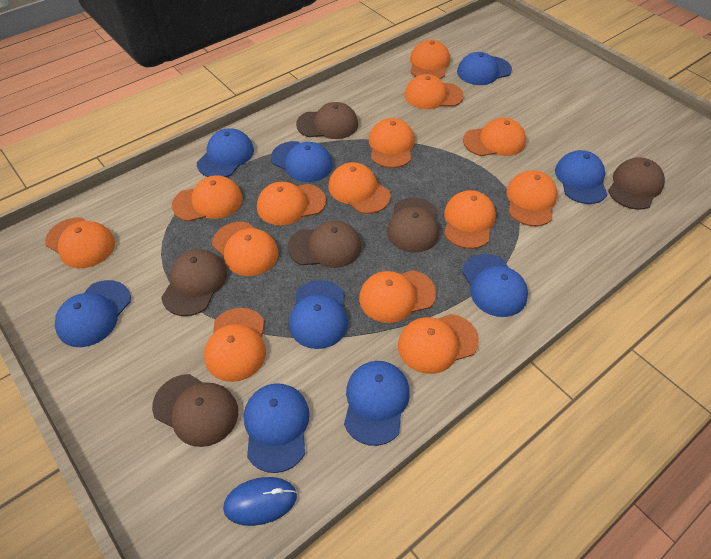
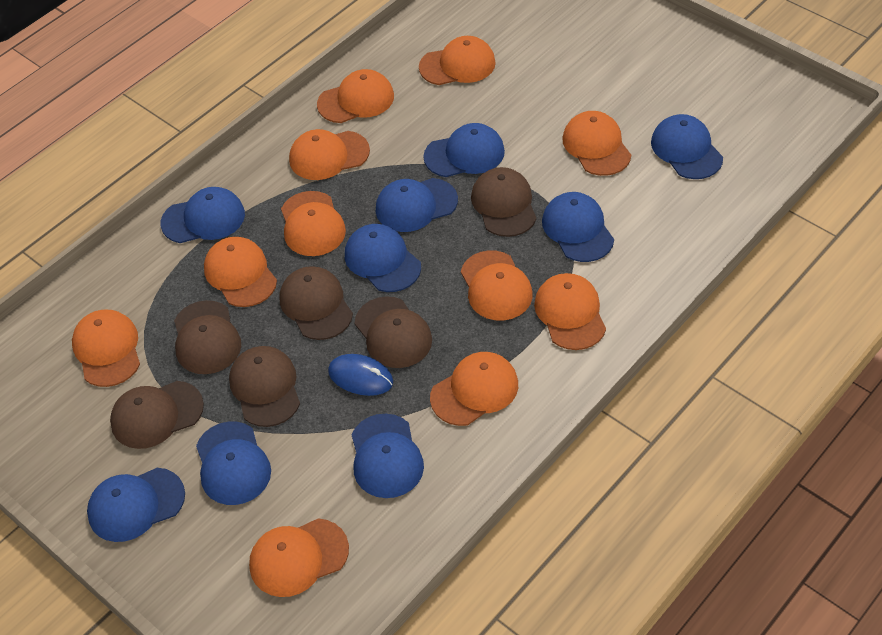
orange cap: 14 -> 11

